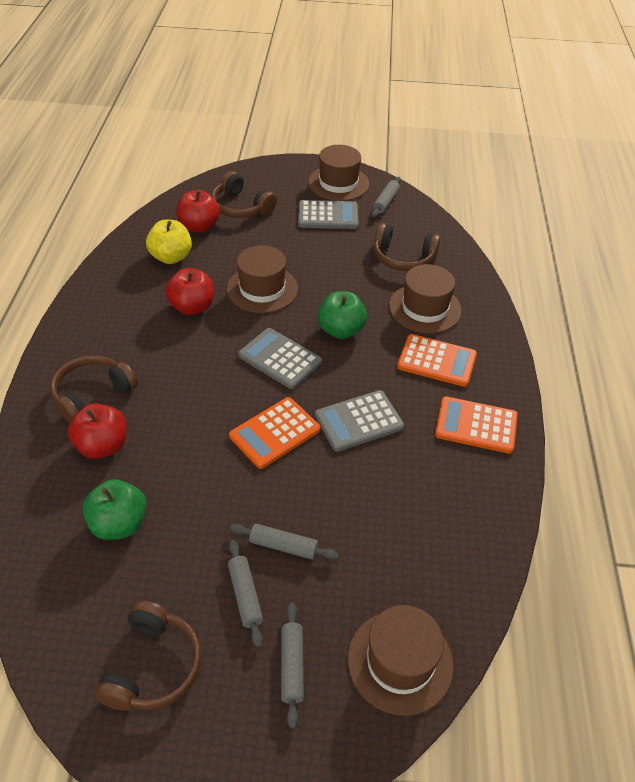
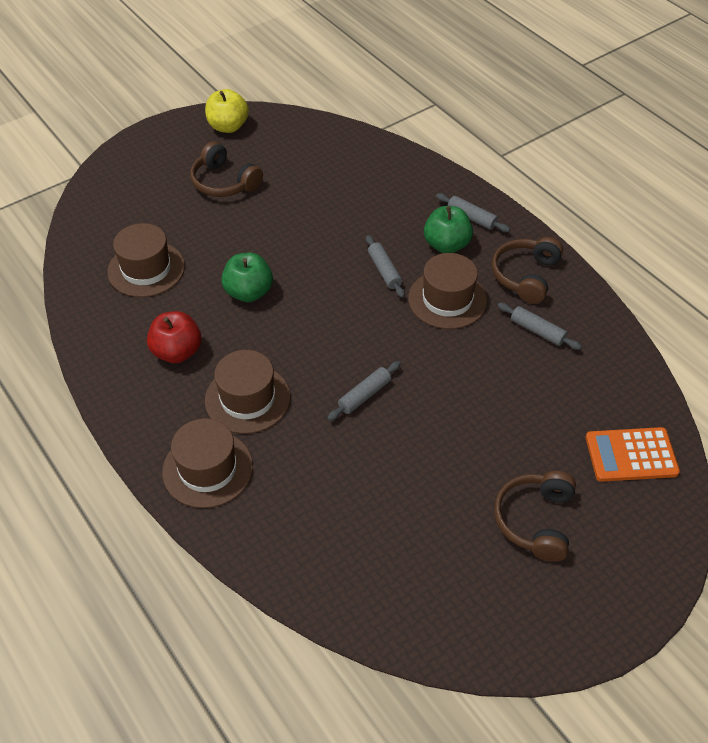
brown headphones: 4 -> 3
grey calculator: 3 -> 0
orange calculator: 3 -> 1
red apple: 3 -> 1

